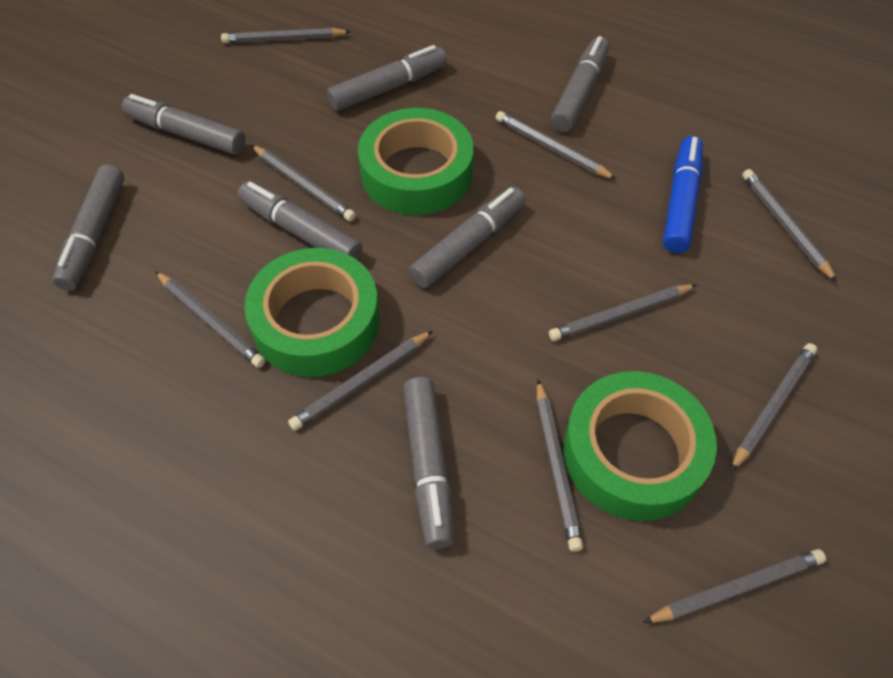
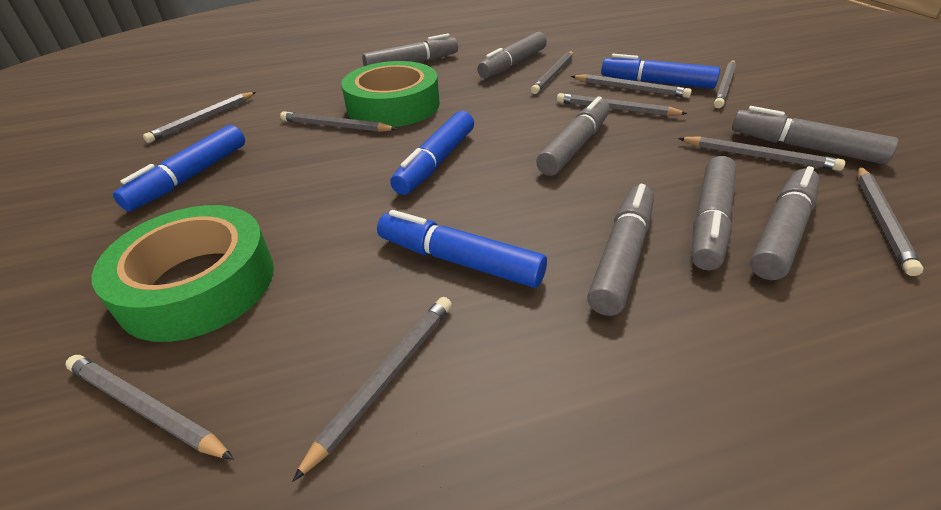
blue marker: 1 -> 4
green tape: 3 -> 2

